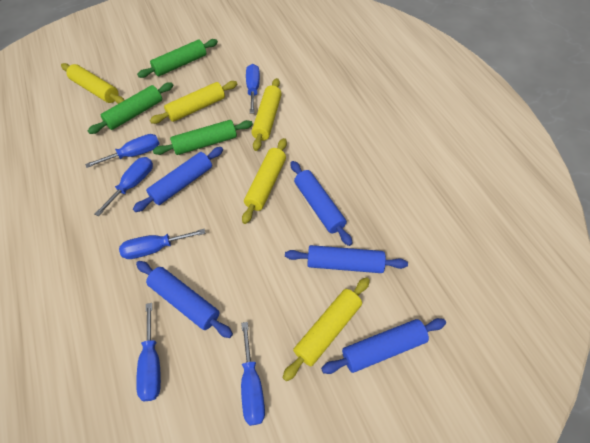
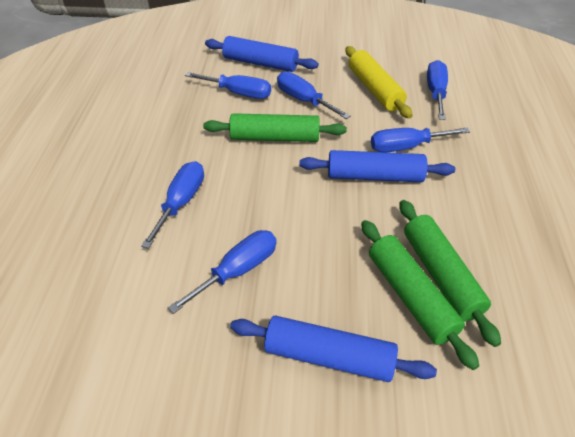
blue rolling pin: 5 -> 3
yellow rolling pin: 5 -> 1

